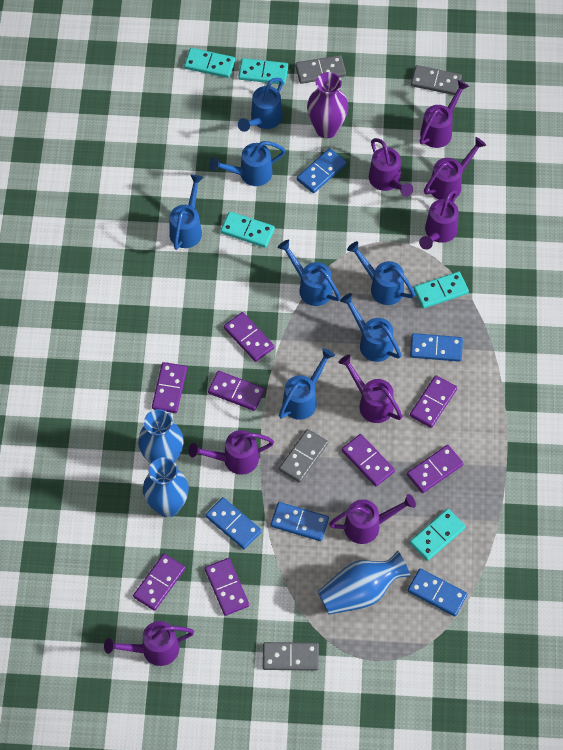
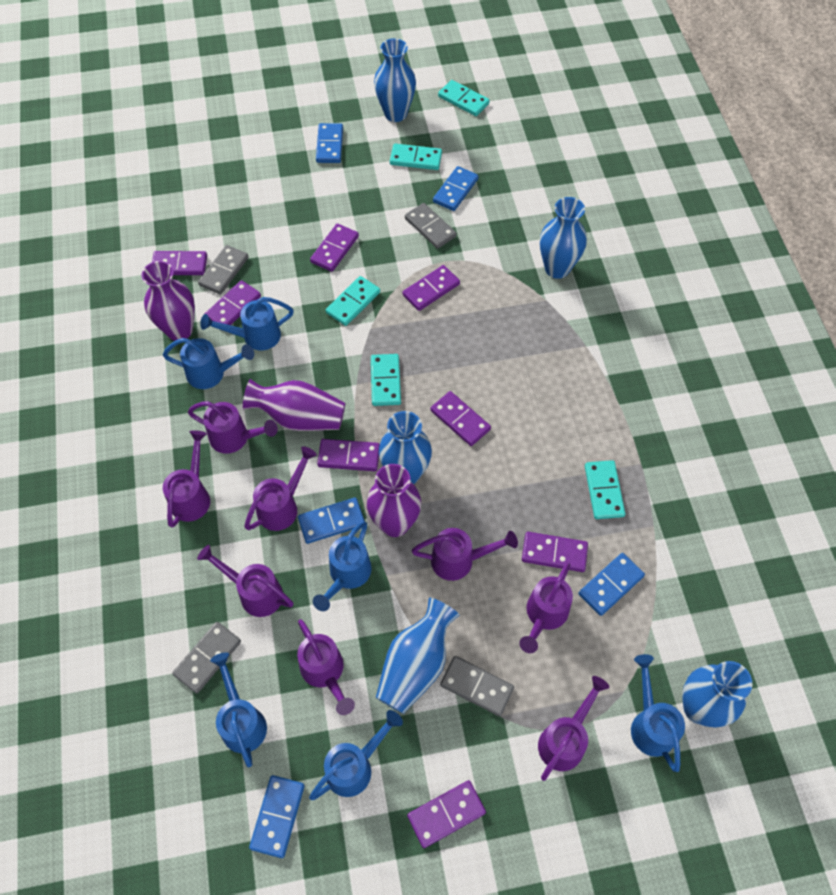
blue vase: 3 -> 5
blue watering can: 7 -> 6
purple vase: 1 -> 3

